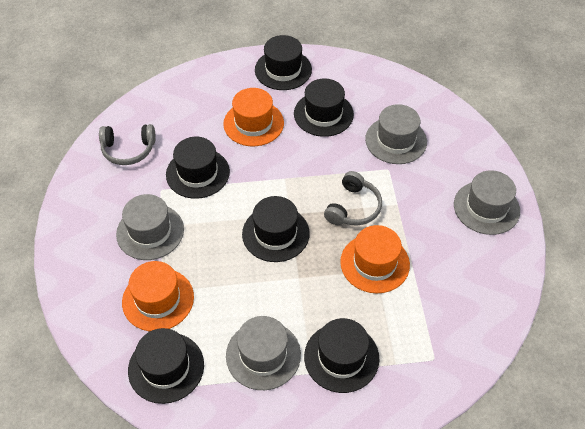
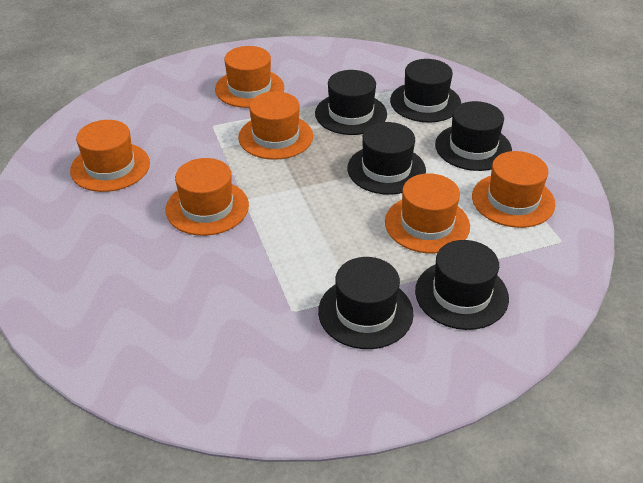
grey hat: 4 -> 0
grey headphones: 2 -> 0
orange hat: 3 -> 6

